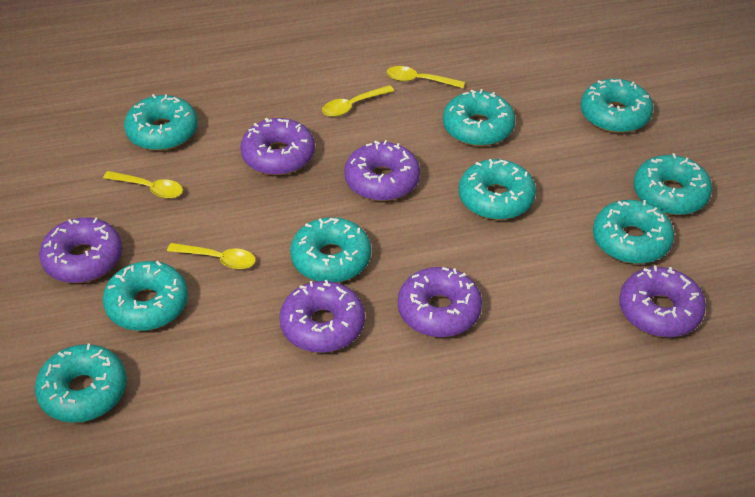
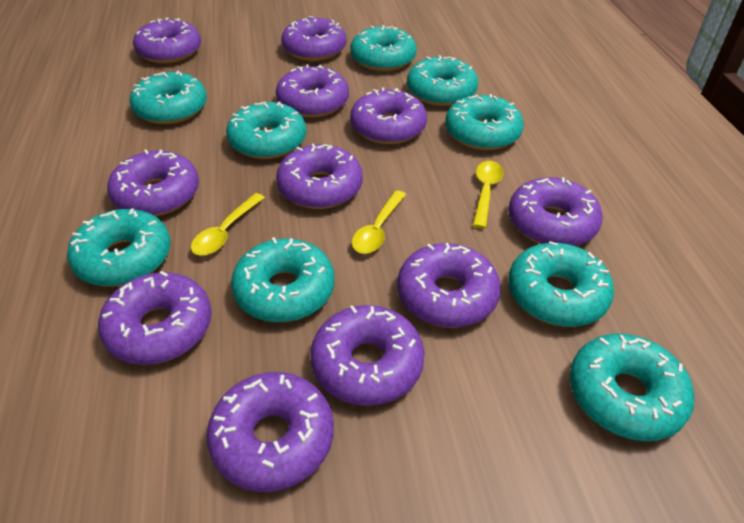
purple donut: 6 -> 11
yellow spoon: 4 -> 3

